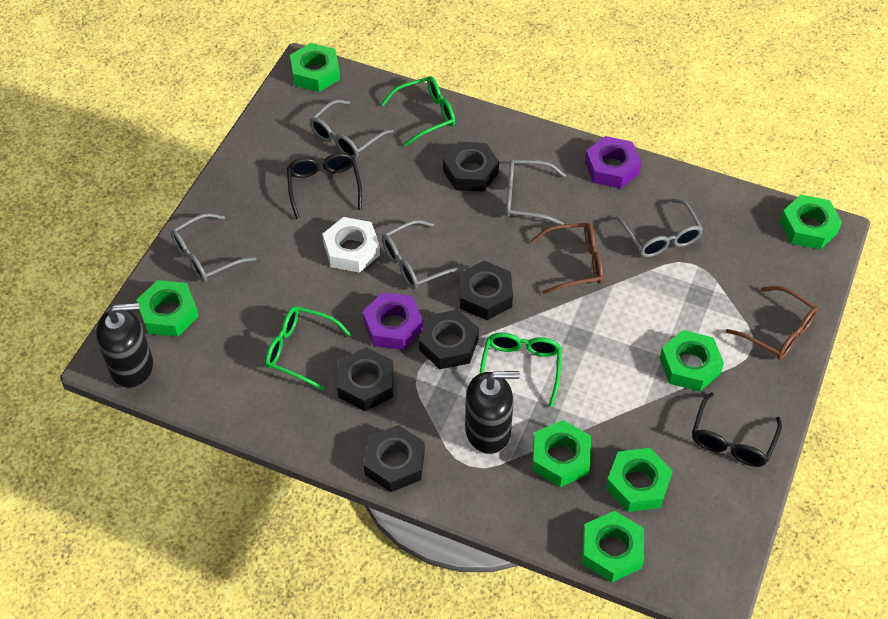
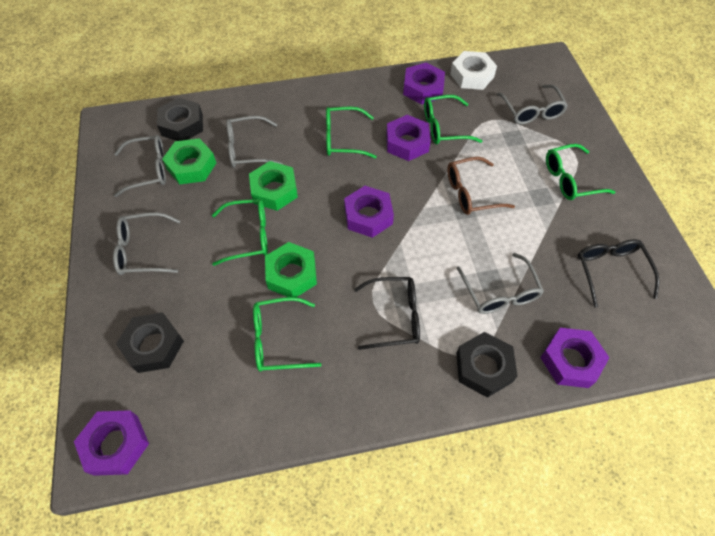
black nut: 5 -> 3
black soap dispenser: 2 -> 0
brown glasses: 2 -> 1
green glasses: 3 -> 5
green nut: 7 -> 3
purple nut: 2 -> 5

